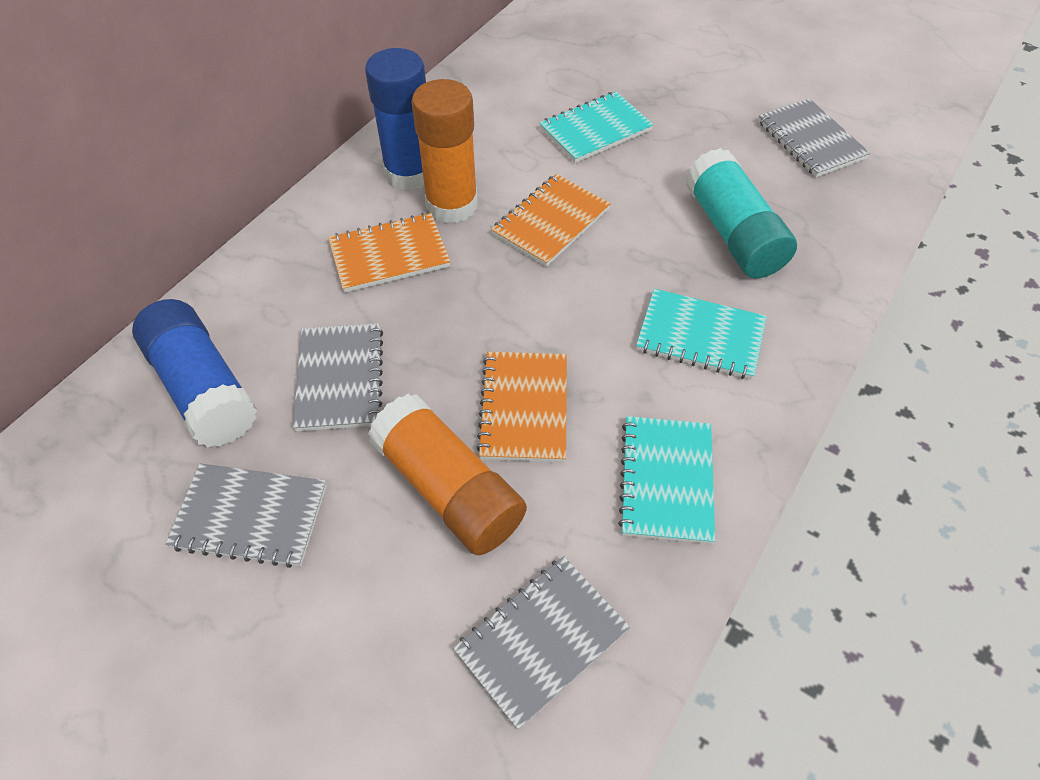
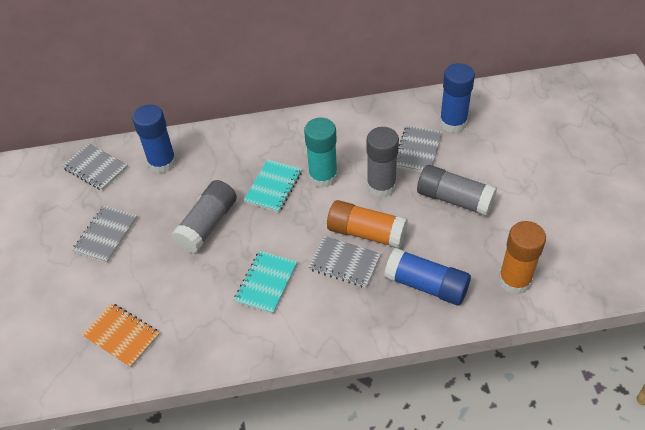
blue glue stick: 2 -> 3
grey glue stick: 0 -> 3
orange notebook: 3 -> 1
turquoise notebook: 3 -> 2

